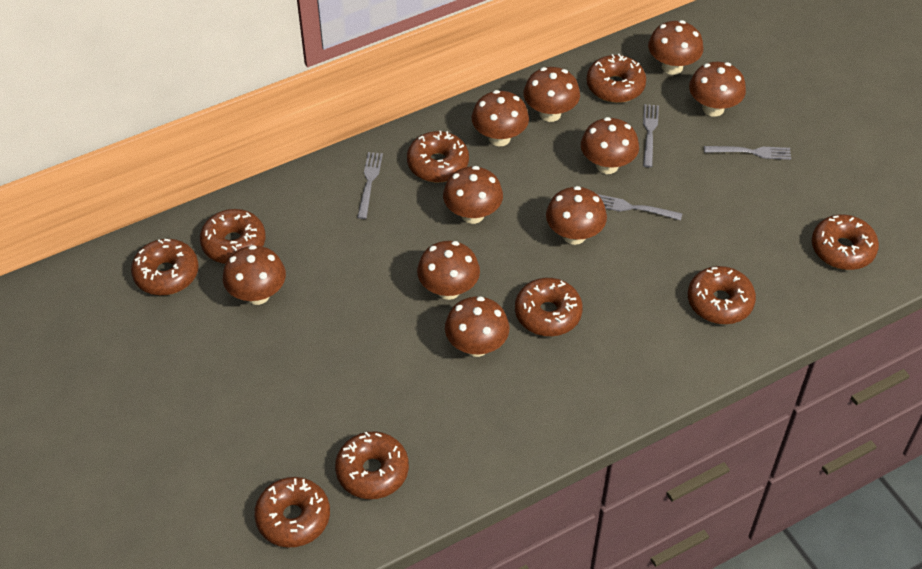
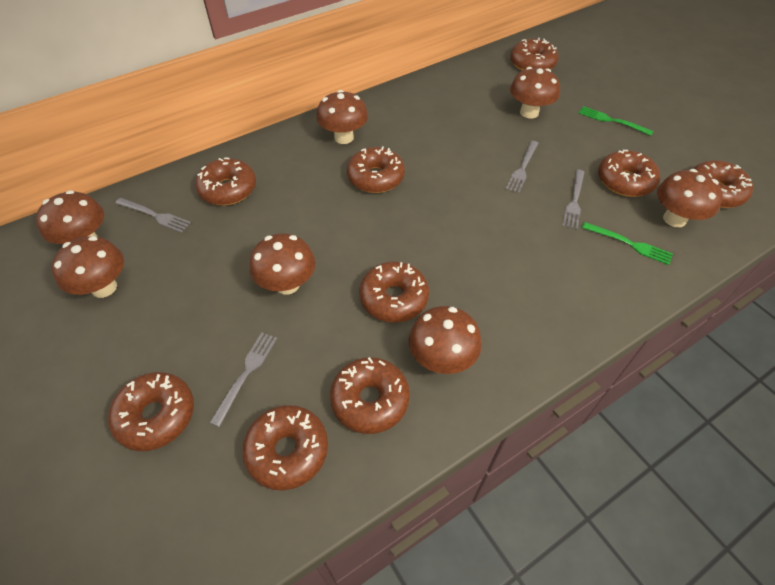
brown mushroom: 10 -> 7
green fork: 0 -> 2

